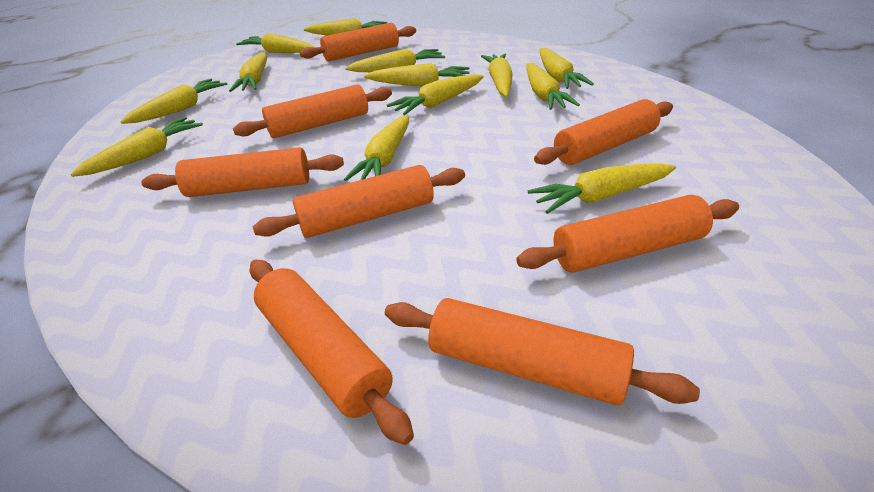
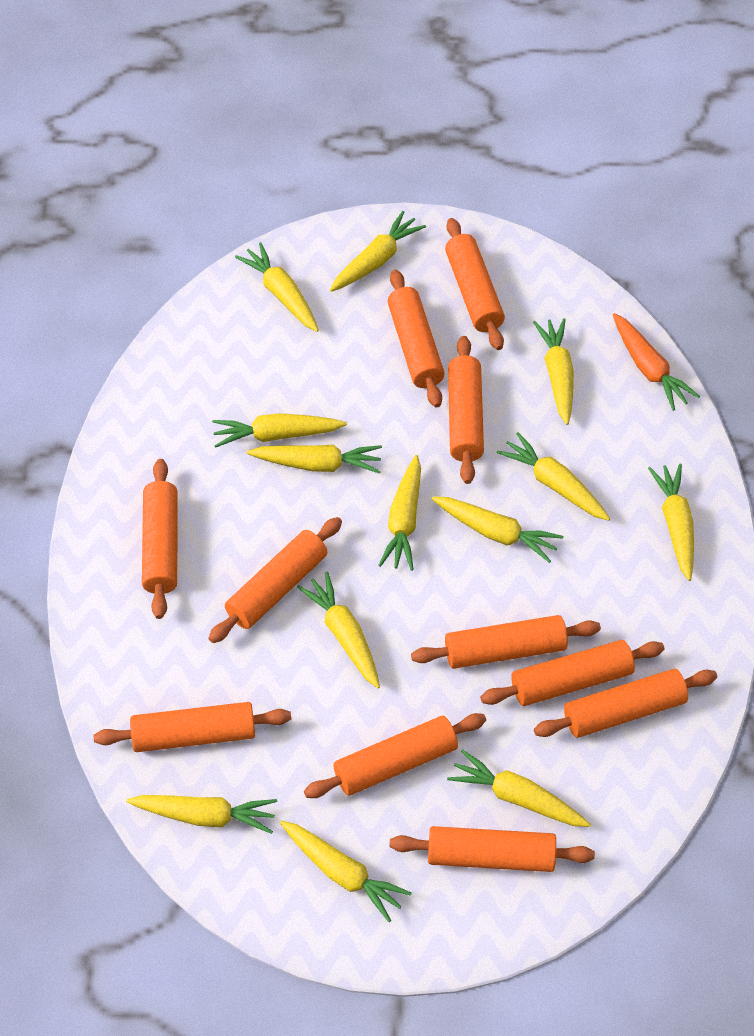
orange carrot: 0 -> 1
orange rolling pin: 8 -> 11

